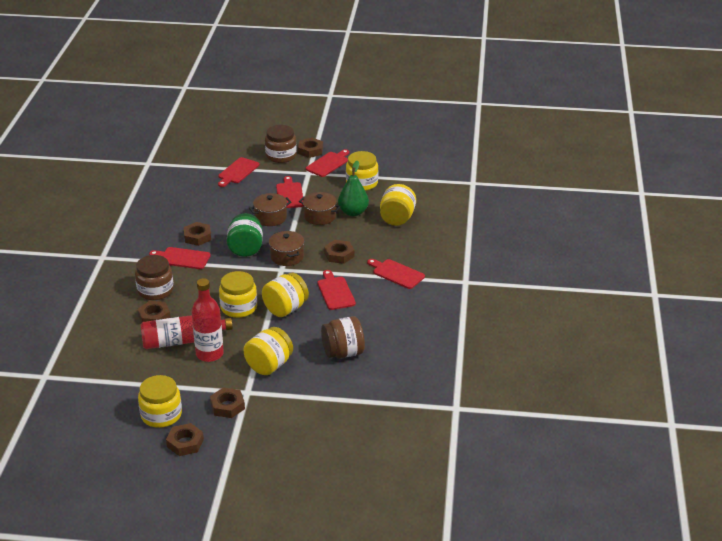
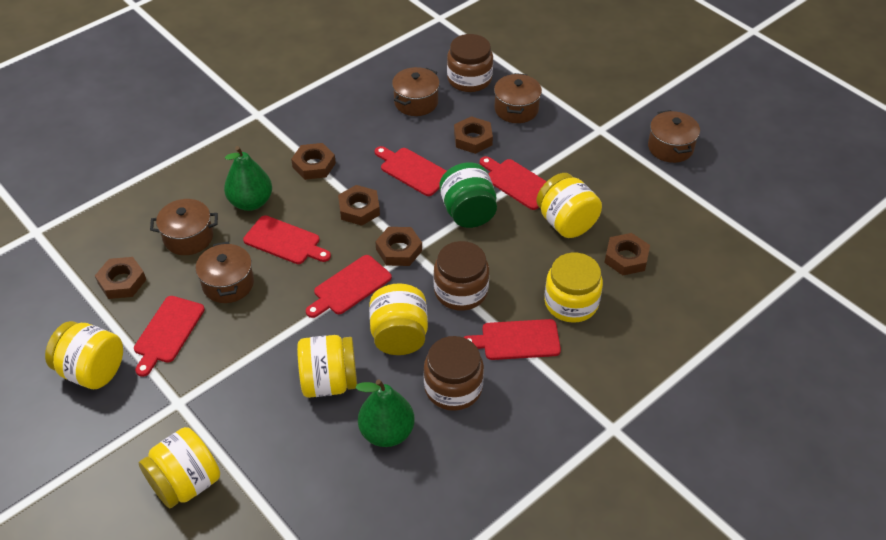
brown pot: 3 -> 5
green pear: 1 -> 2
red bottle: 2 -> 0

